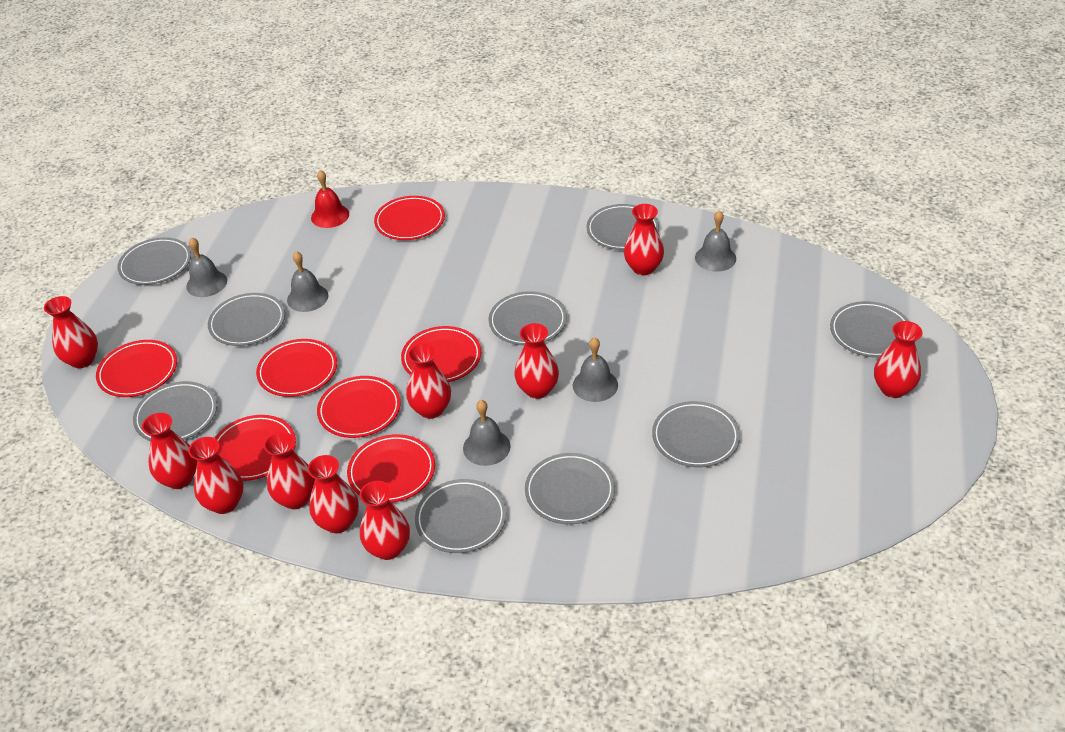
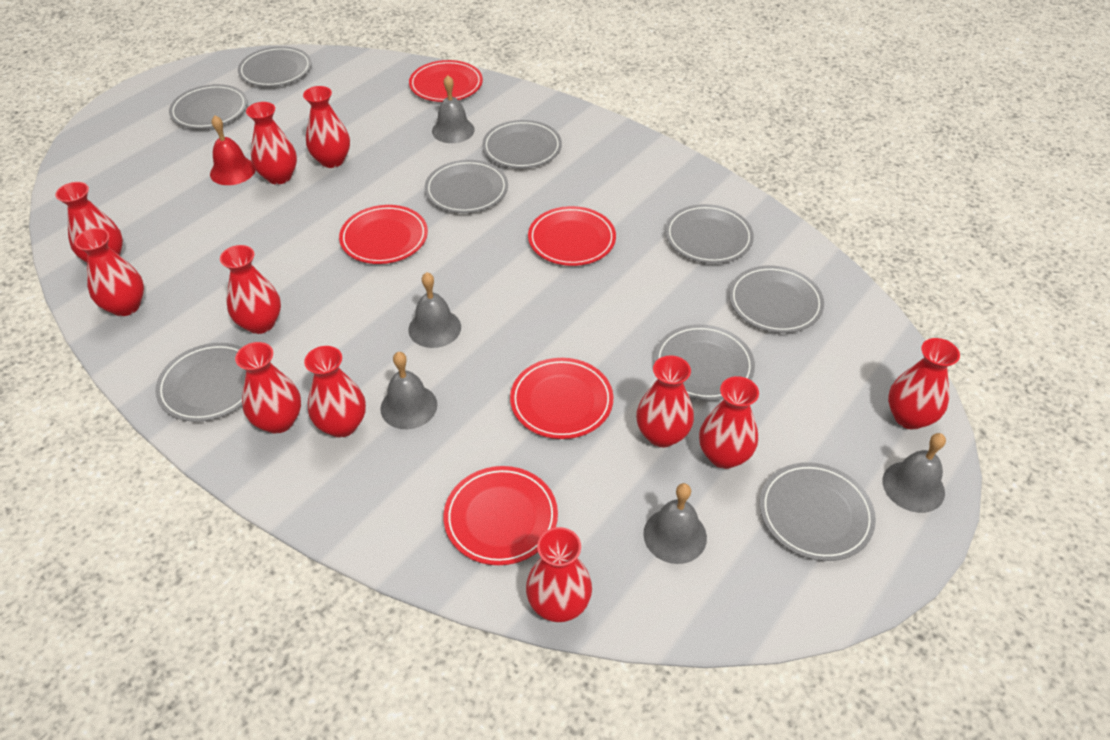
red plate: 7 -> 5
red vase: 10 -> 11

